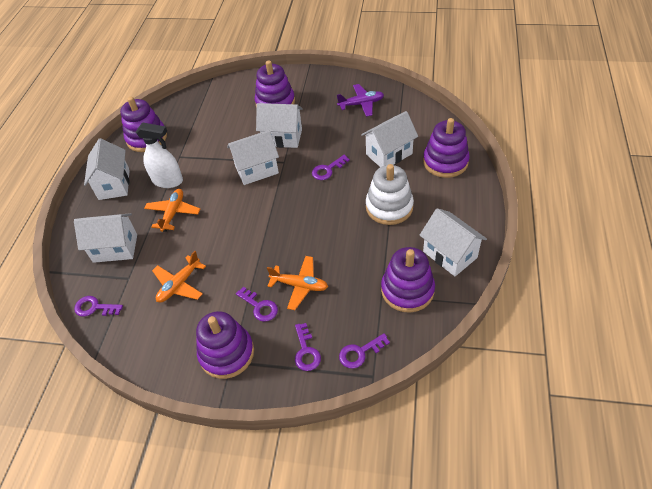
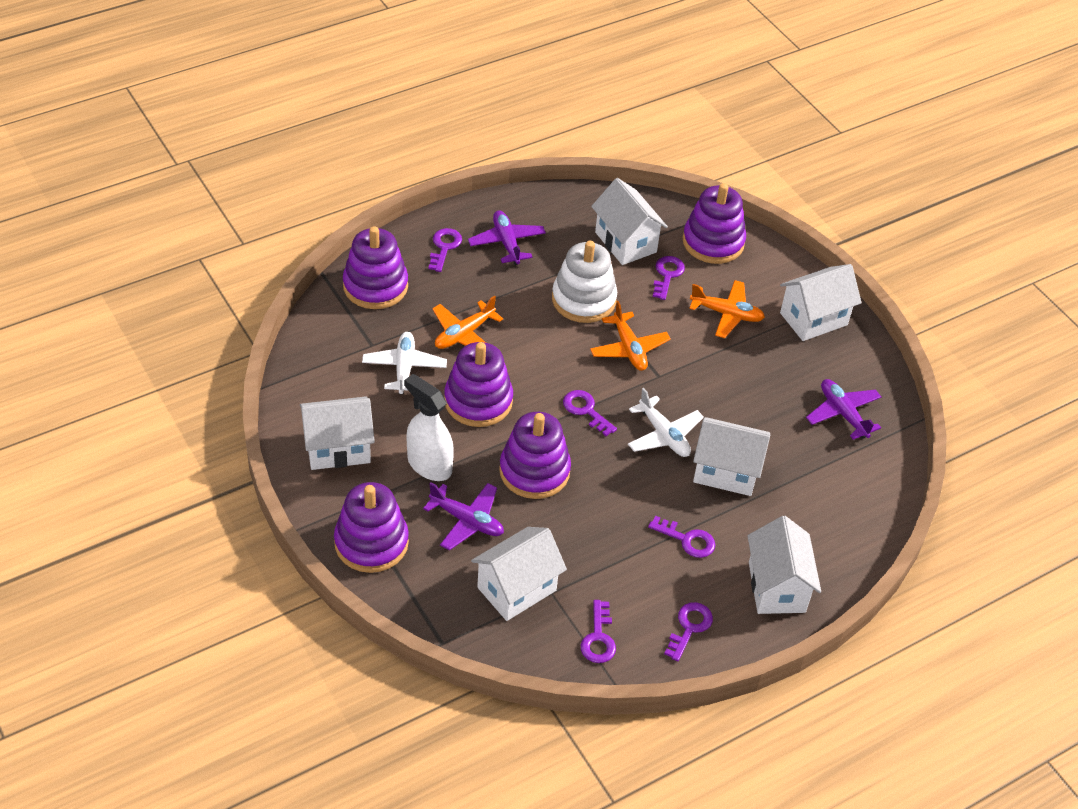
purple key: 5 -> 6
purple plane: 1 -> 3
white plane: 0 -> 2

